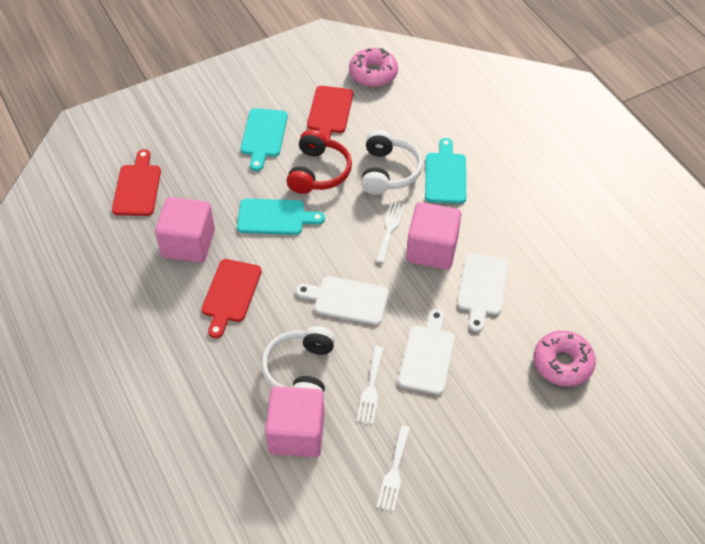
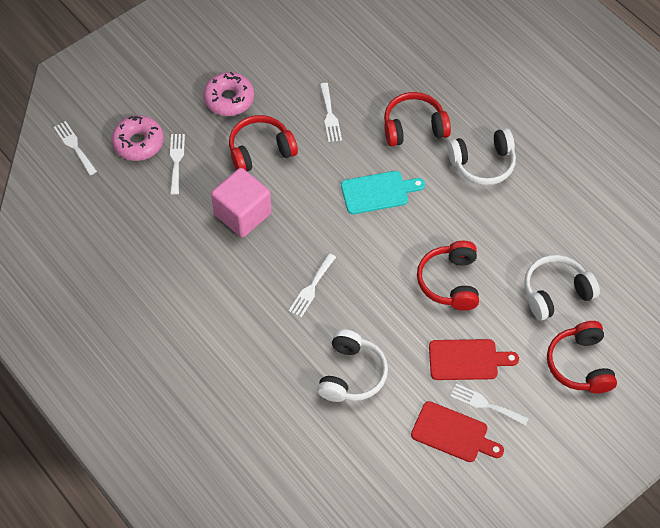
pink cube: 3 -> 1
red cutting board: 3 -> 2
red headphones: 1 -> 4
turquoise cutting board: 3 -> 1
white cutting board: 3 -> 0
white fork: 3 -> 5
white headphones: 2 -> 3

